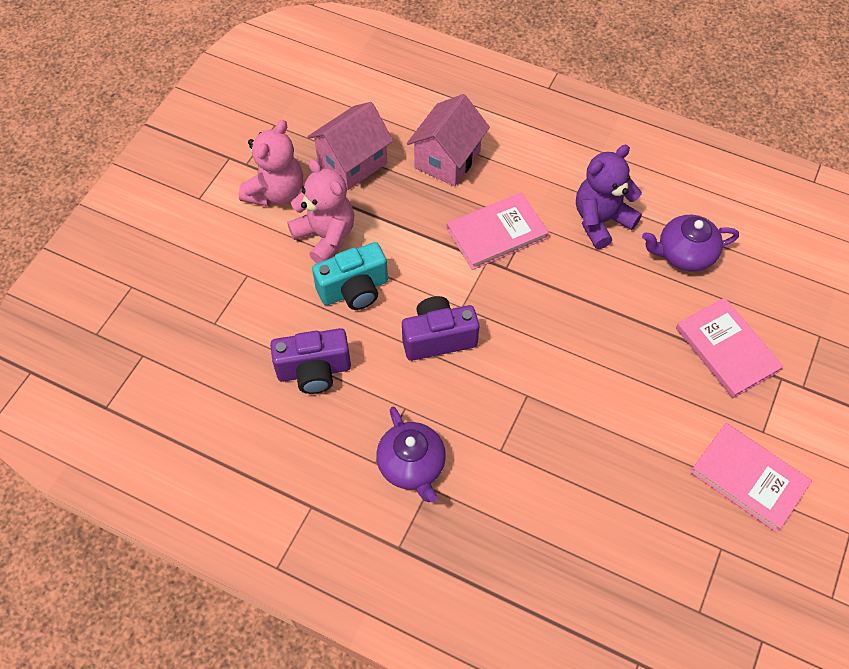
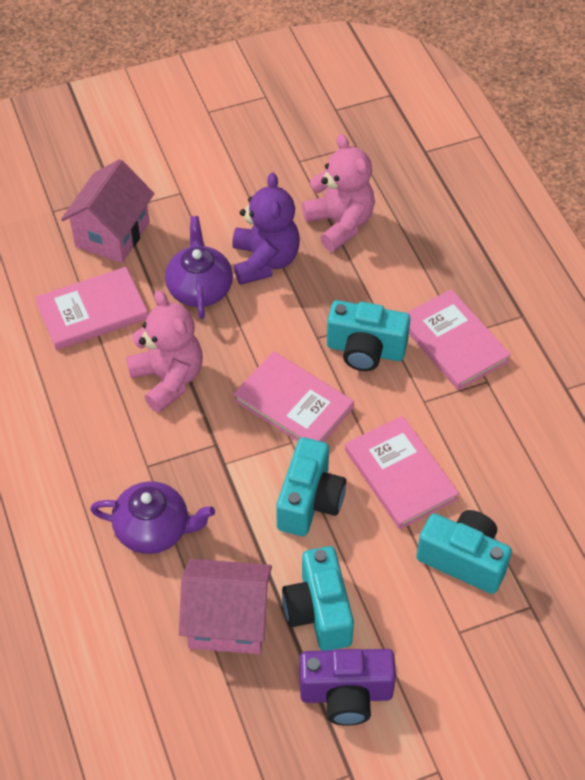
pink book: 3 -> 4
purple camera: 2 -> 1
turquoise camera: 1 -> 4

